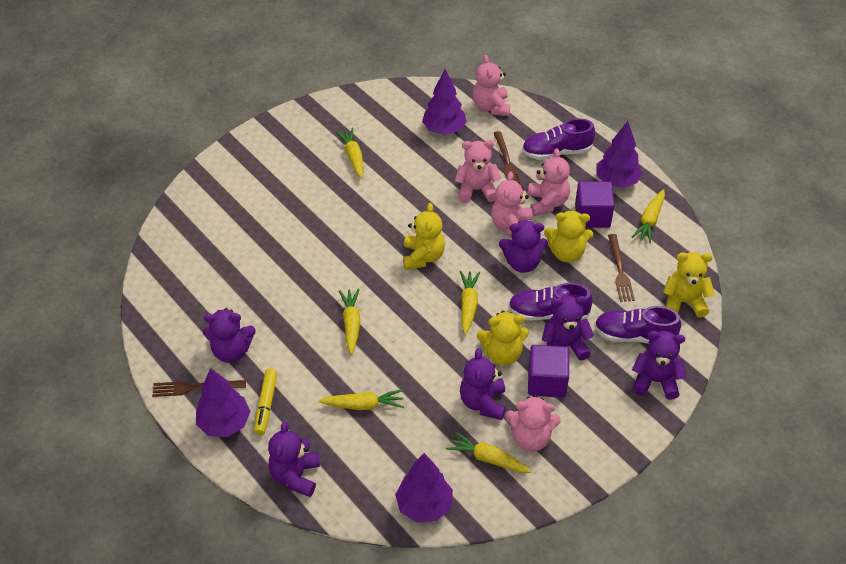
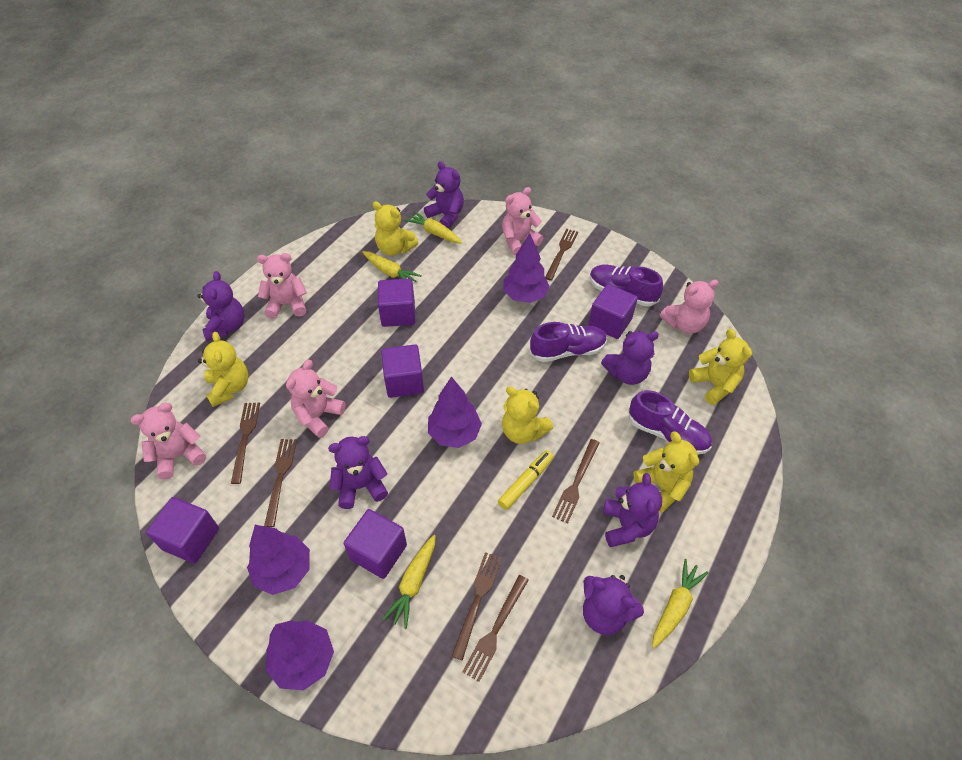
brown fork: 3 -> 6
purple cube: 2 -> 5
yellow carrot: 6 -> 4
yellow teddy bear: 4 -> 5

